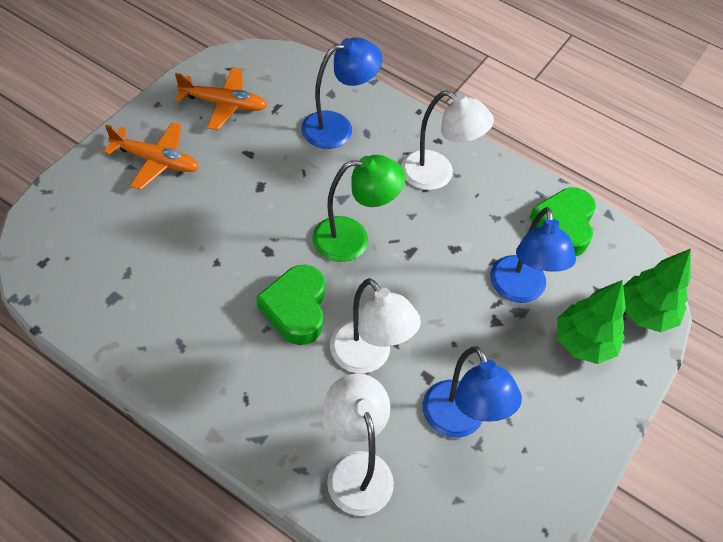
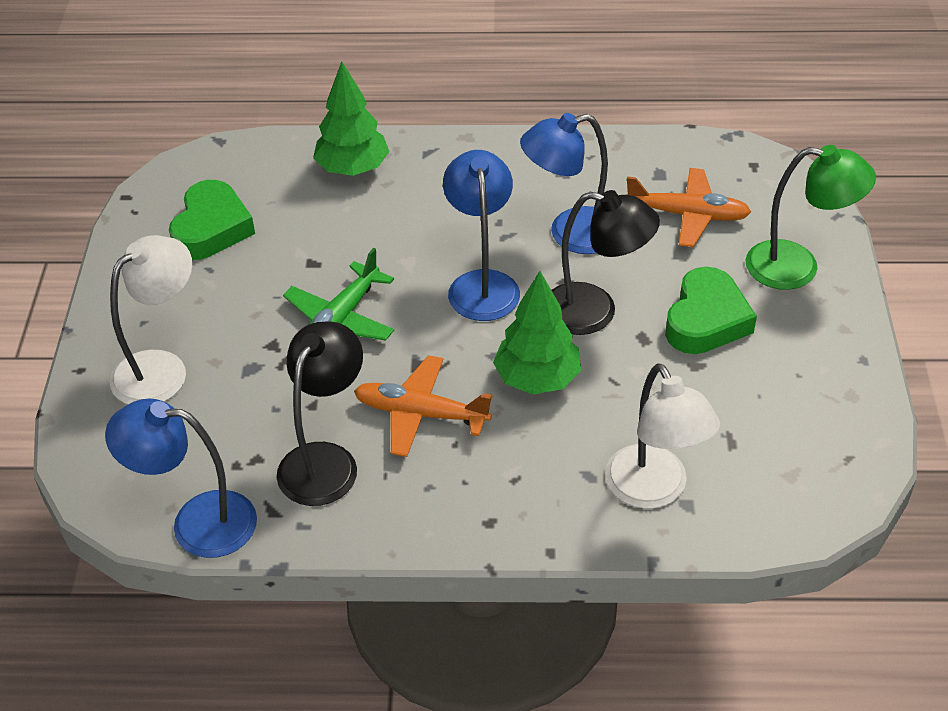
black lamp: 0 -> 2
green plane: 0 -> 1
white lamp: 3 -> 2

